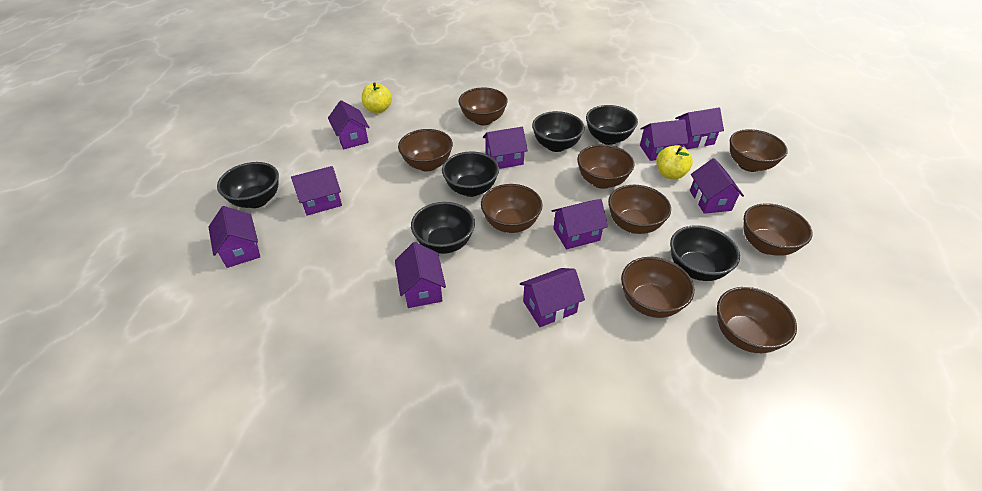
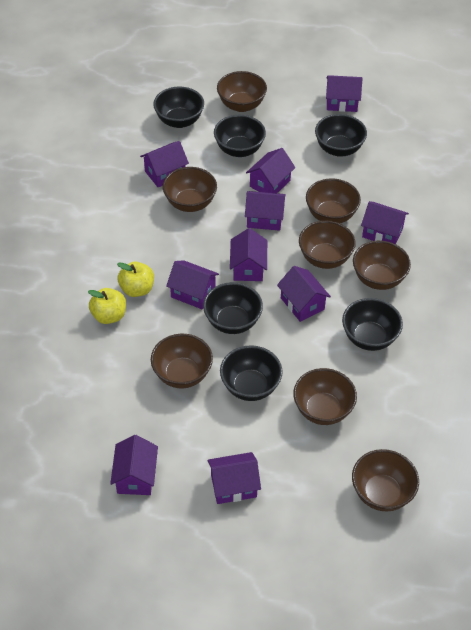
brown bowl: 9 -> 8

